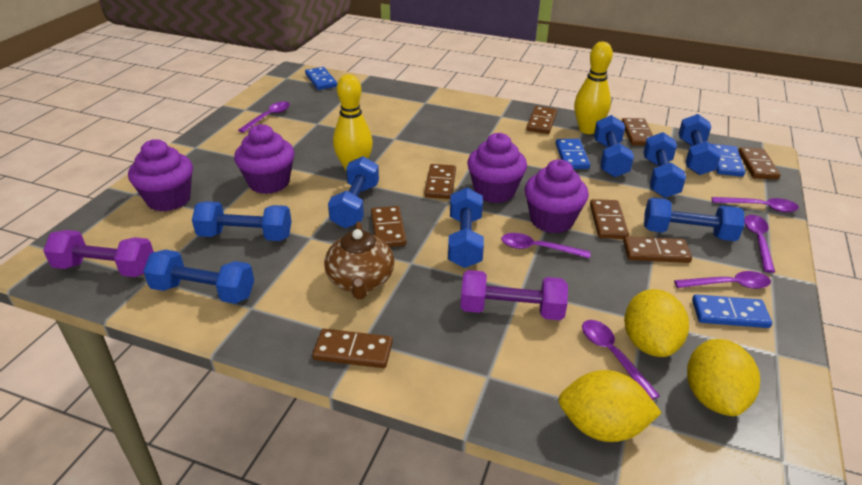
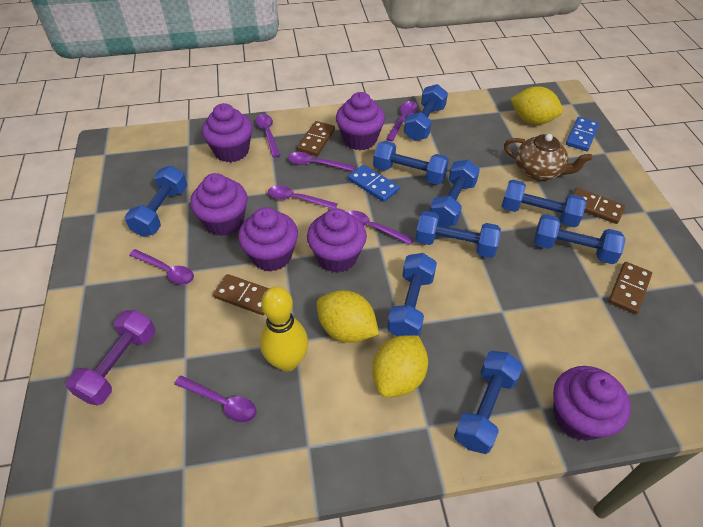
blue domino: 4 -> 2
blue dumbbell: 8 -> 9
brown domino: 8 -> 4
purple cupcake: 4 -> 6
purple dumbbell: 2 -> 1
purple spoon: 6 -> 7
yellow bowling pin: 2 -> 1

